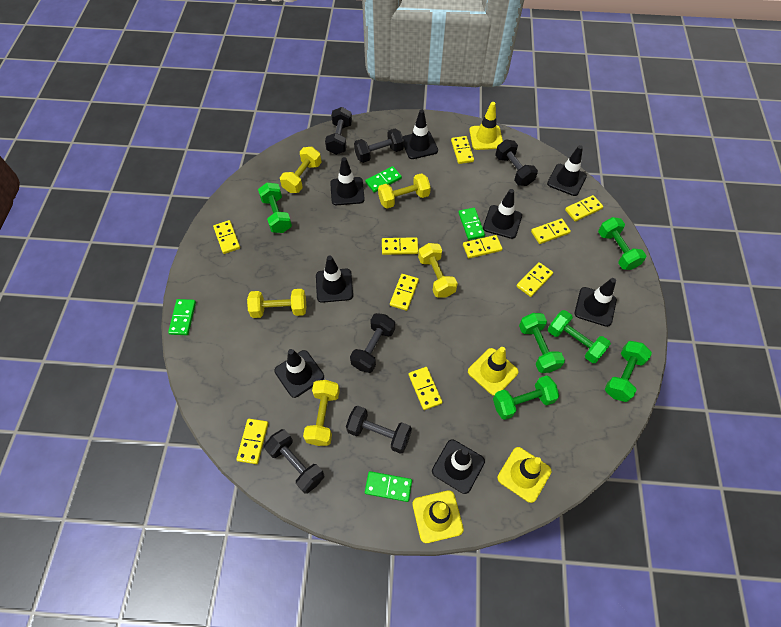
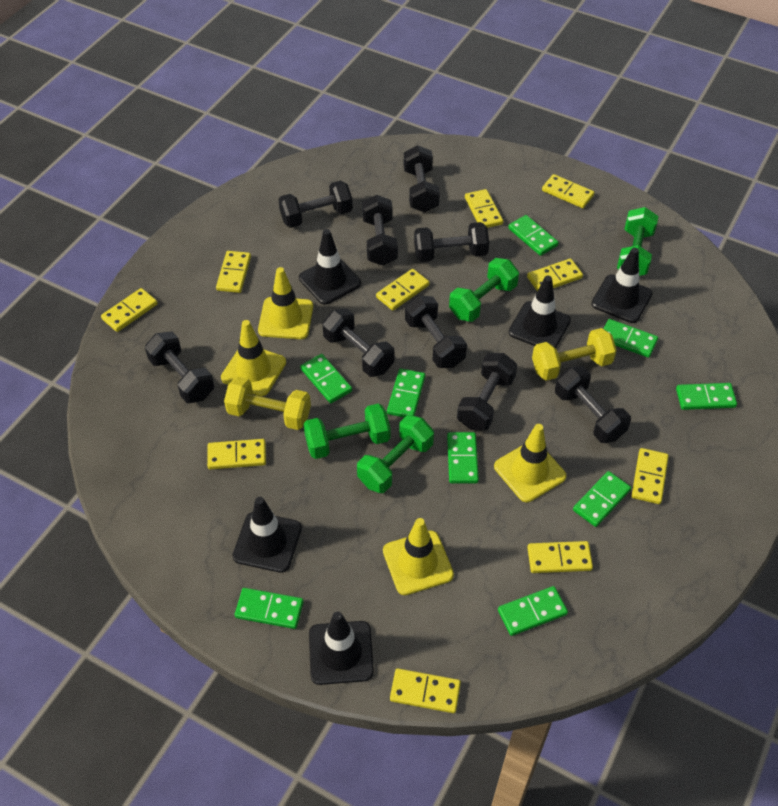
black dumbbell: 6 -> 9
black traffic cone: 8 -> 5
green domino: 4 -> 9
green dumbbell: 6 -> 4
yellow dumbbell: 5 -> 2

